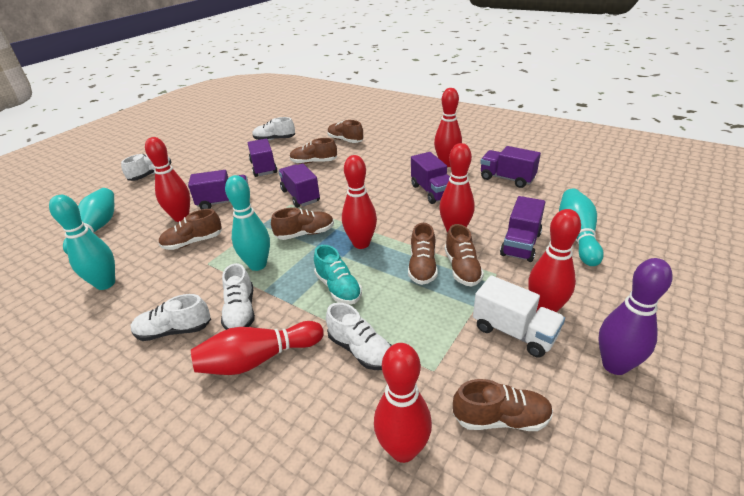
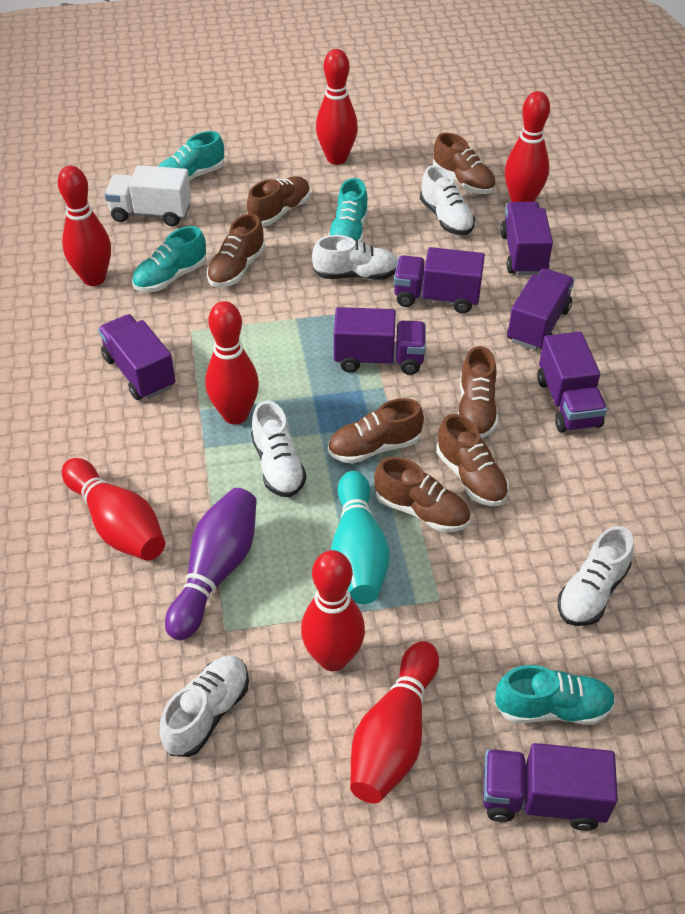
purple truck: 6 -> 7
turquoise bowling pin: 4 -> 1
turquoise shoe: 1 -> 4

